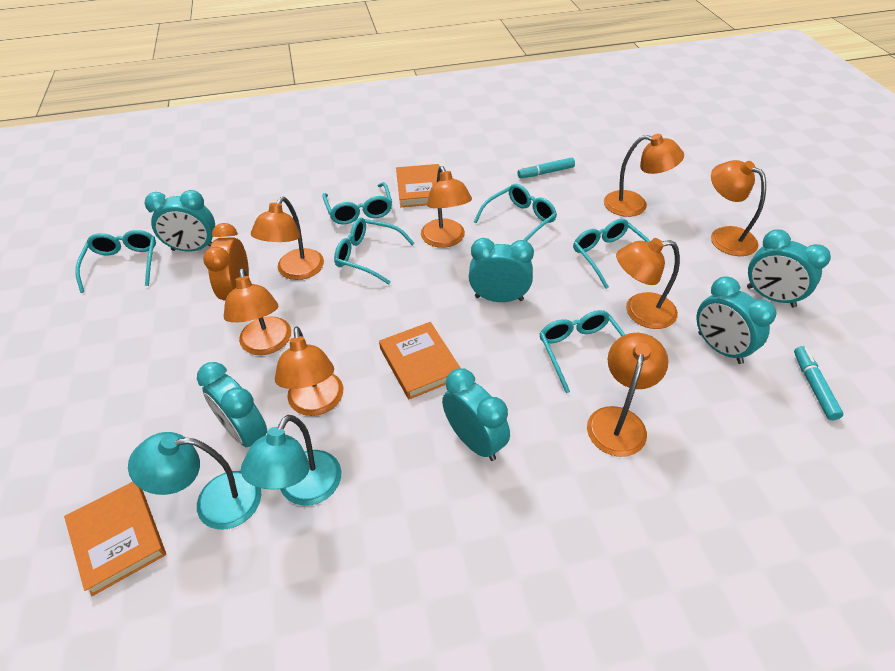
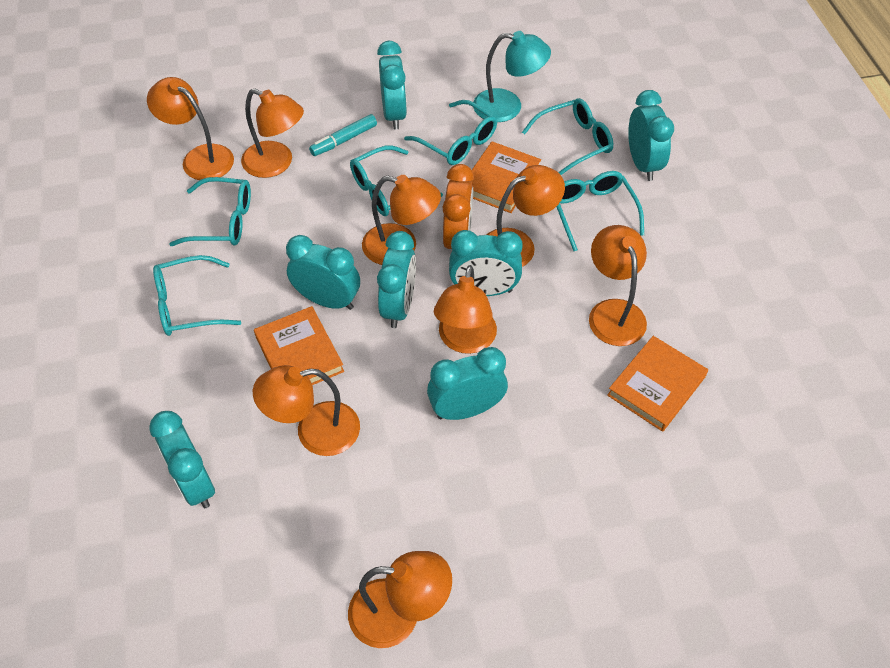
turquoise clock: 6 -> 7
turquoise lamp: 2 -> 1
turquoise marker: 2 -> 1

